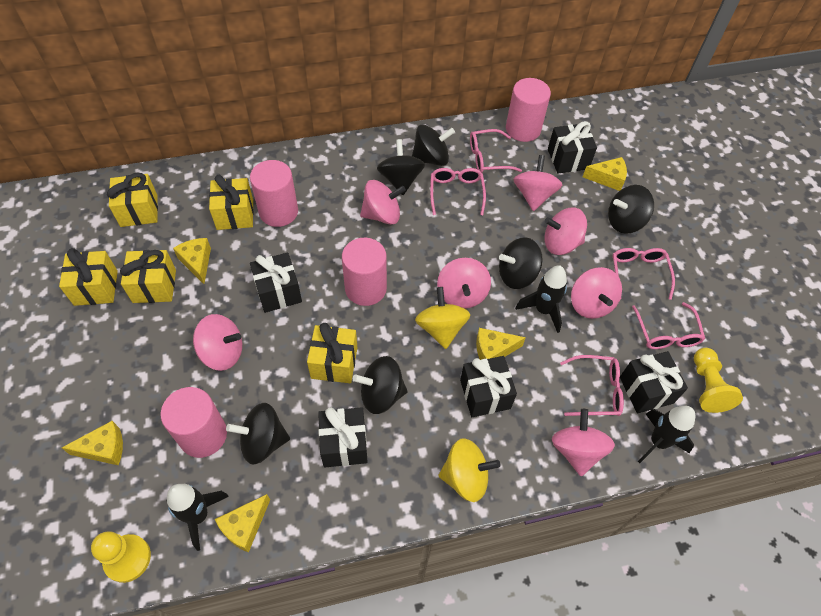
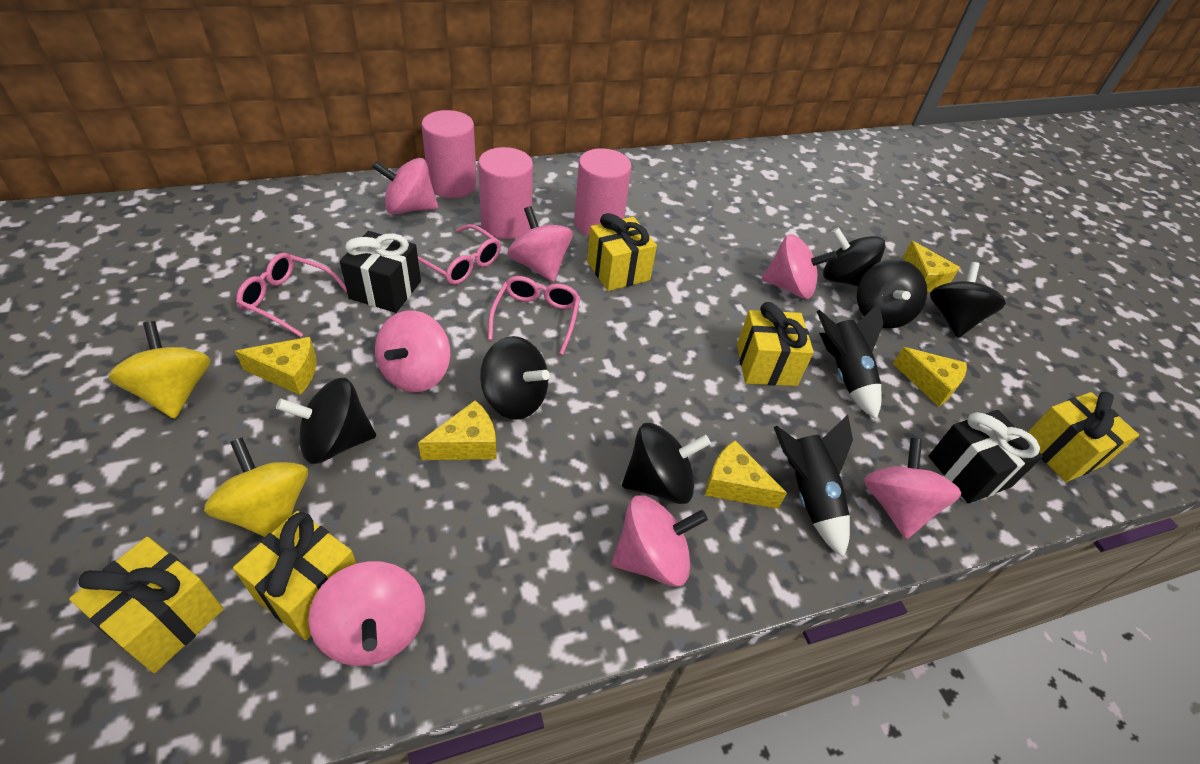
black gift: 5 -> 2
black rocket: 3 -> 2
pink cylinder: 4 -> 3
pink glasses: 5 -> 3
yellow pawn: 2 -> 0

